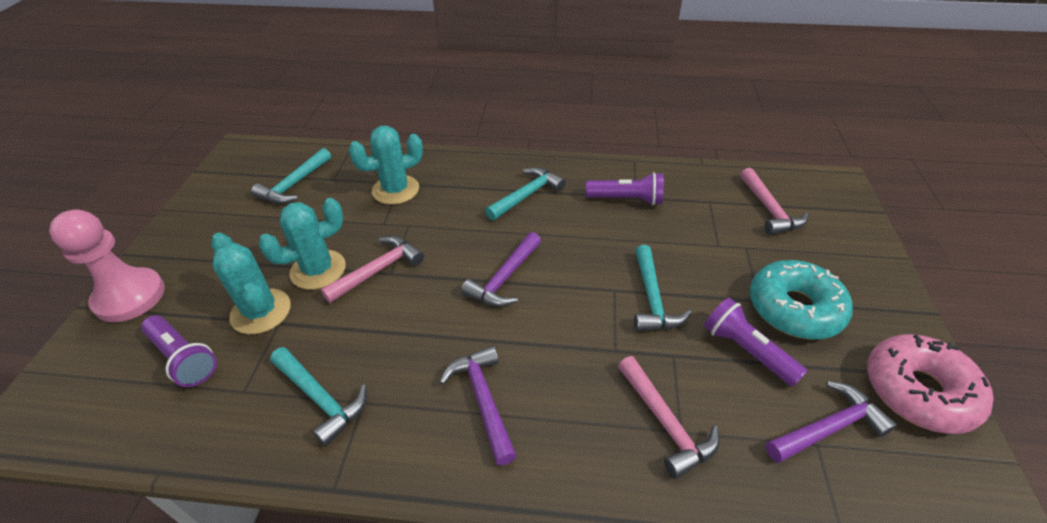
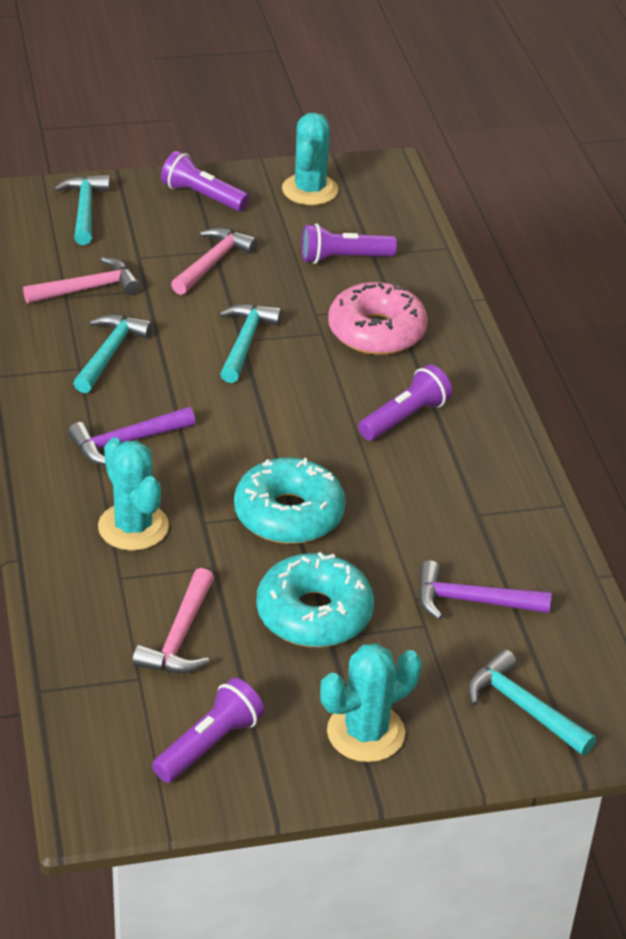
pink pawn: 1 -> 0
purple flashlight: 3 -> 4
purple hammer: 3 -> 2
turquoise donut: 1 -> 2

